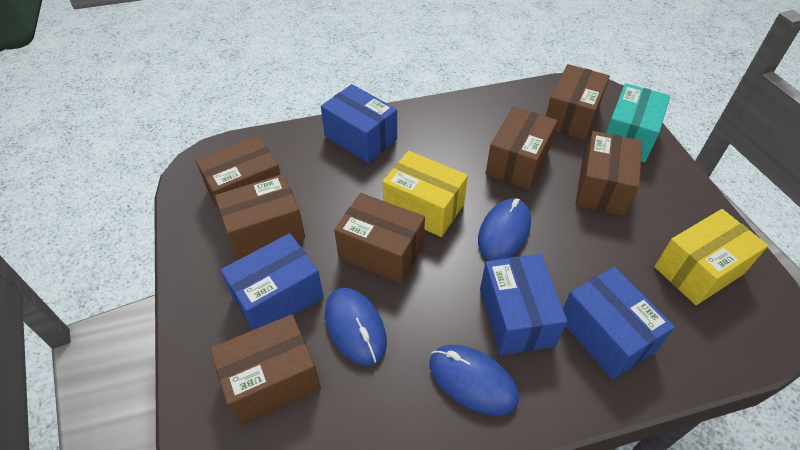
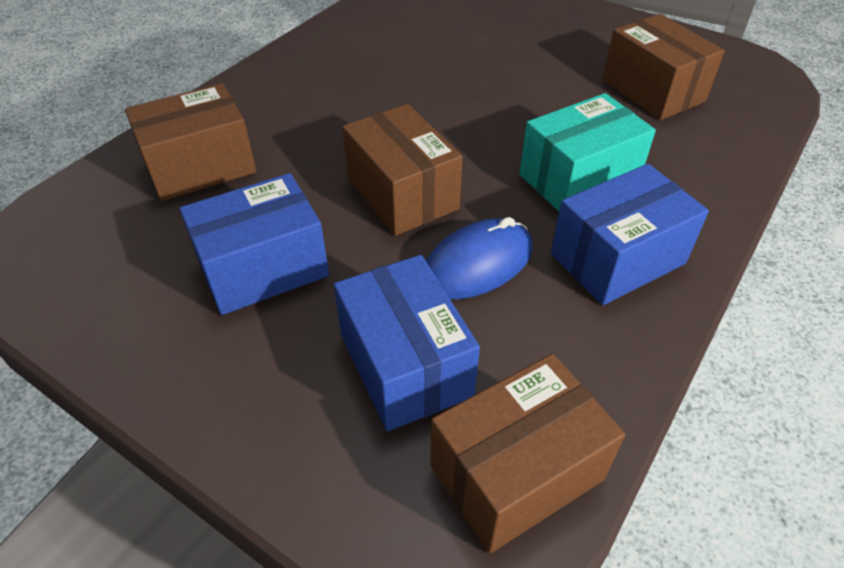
blue box: 4 -> 3
blue mouse: 3 -> 1
brown box: 7 -> 4
yellow box: 2 -> 0

